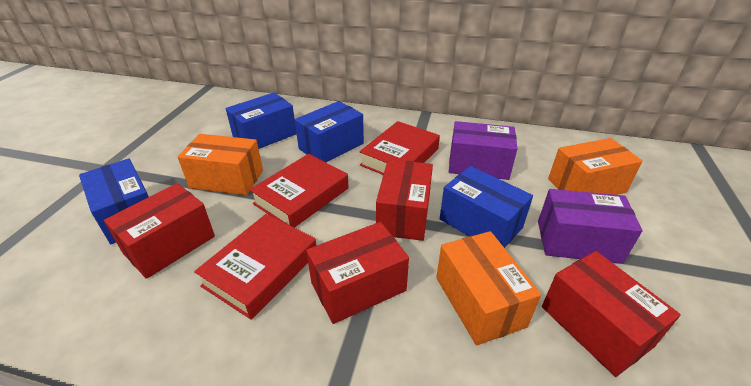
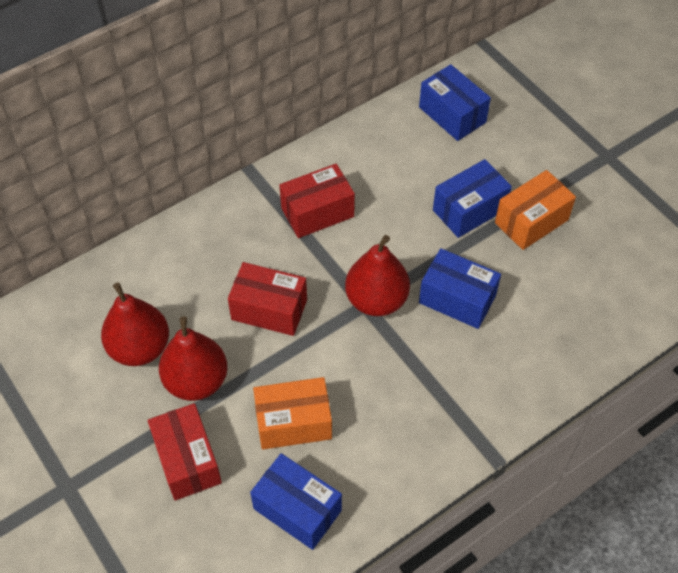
orange box: 3 -> 2
purple box: 2 -> 0
red book: 3 -> 0
red box: 4 -> 3
red pear: 0 -> 3

